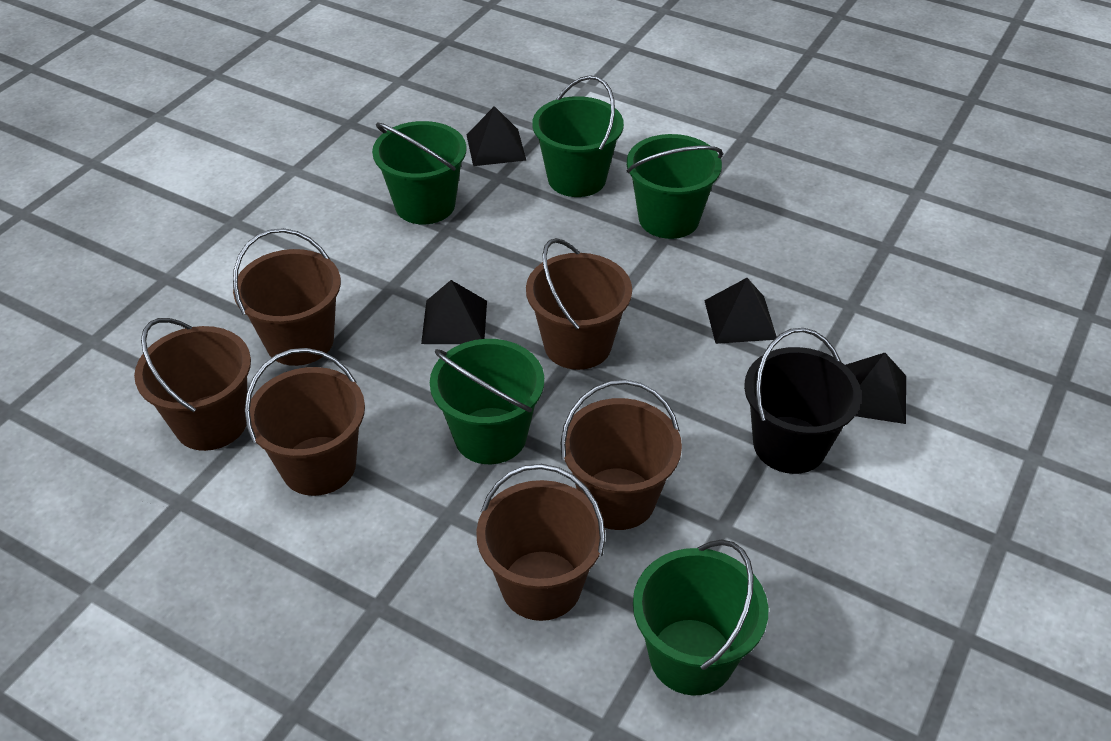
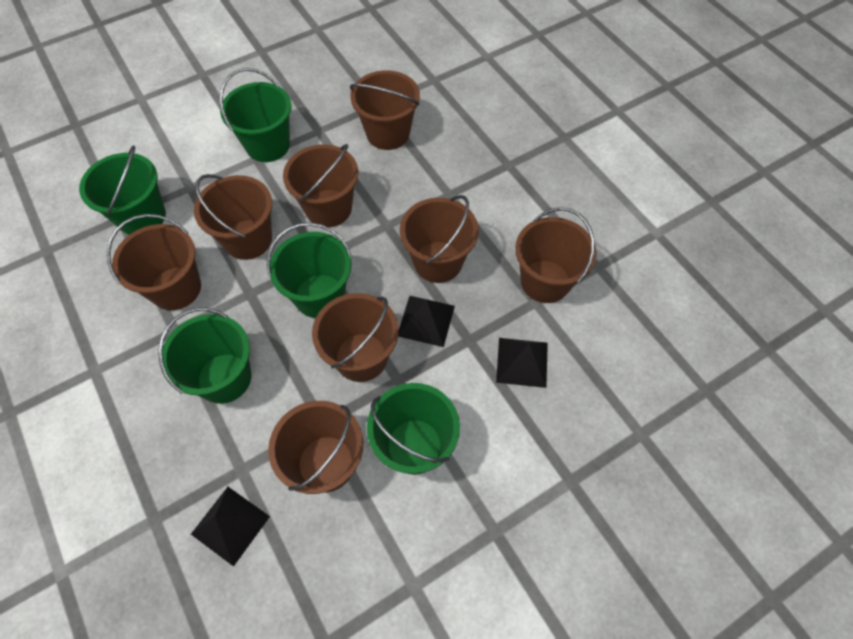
black bucket: 1 -> 0
black pyramid: 4 -> 3
brown bucket: 6 -> 8

